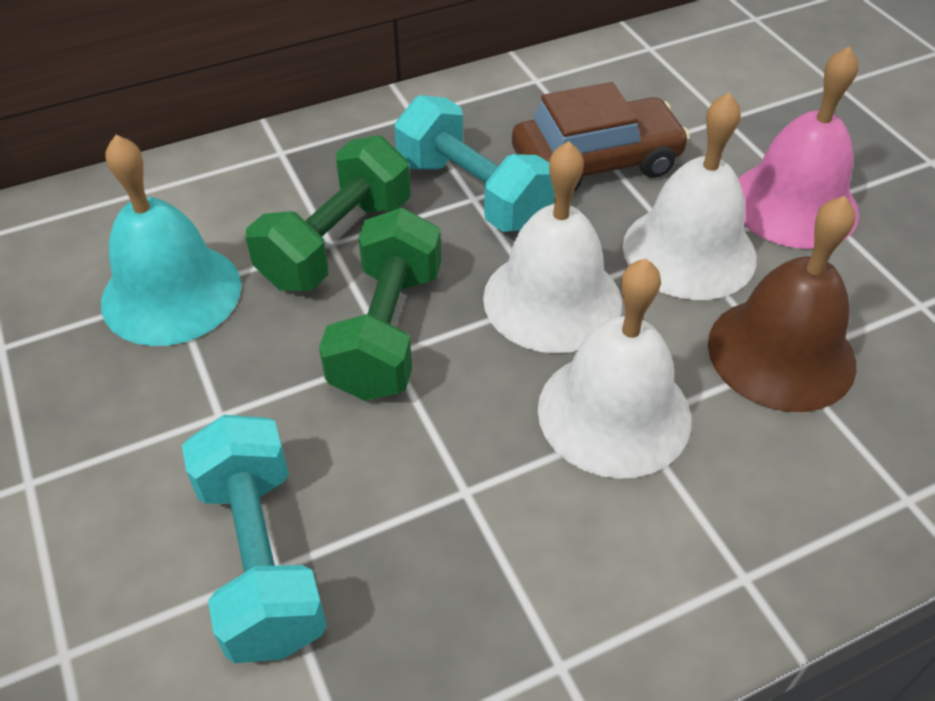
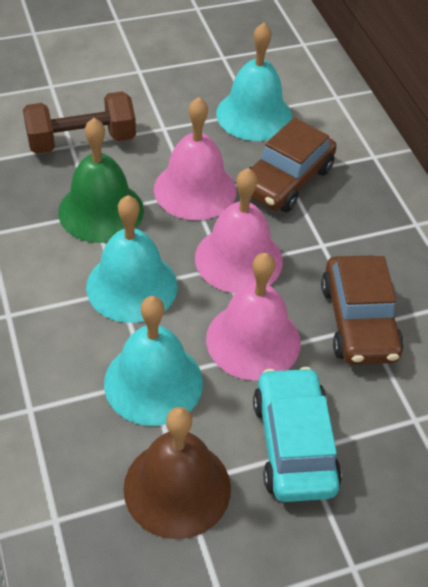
brown car: 1 -> 2
brown dumbbell: 0 -> 1
green bell: 0 -> 1
green dumbbell: 2 -> 0
pink bell: 1 -> 3
turquoise bell: 1 -> 3
turquoise car: 0 -> 1
turquoise dumbbell: 2 -> 0
white bell: 3 -> 0

